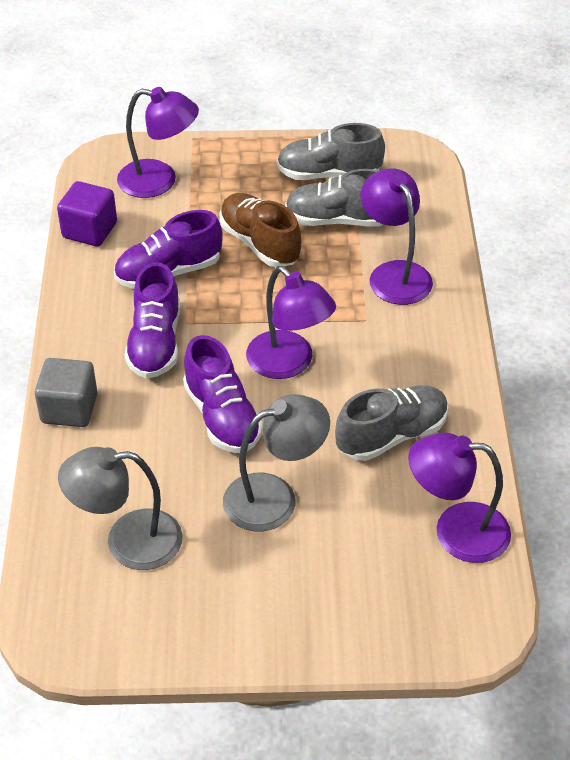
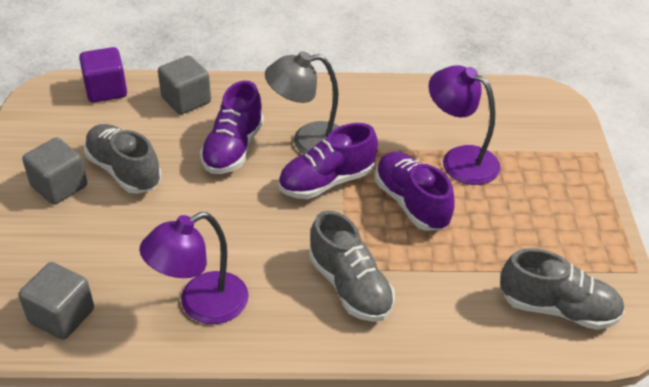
brown shoe: 1 -> 0
grey cube: 1 -> 3
grey lamp: 2 -> 1
purple lamp: 4 -> 2

